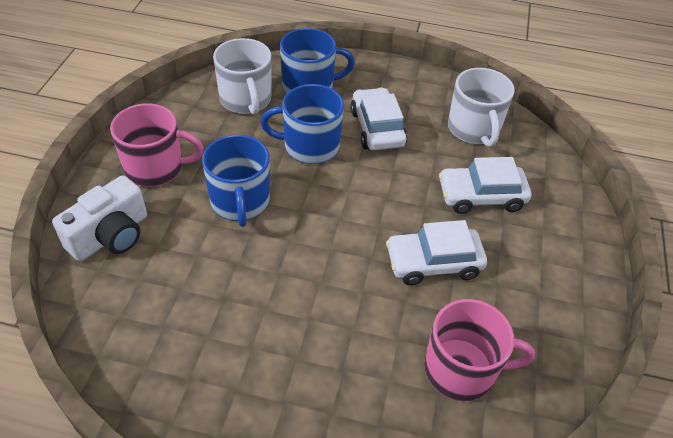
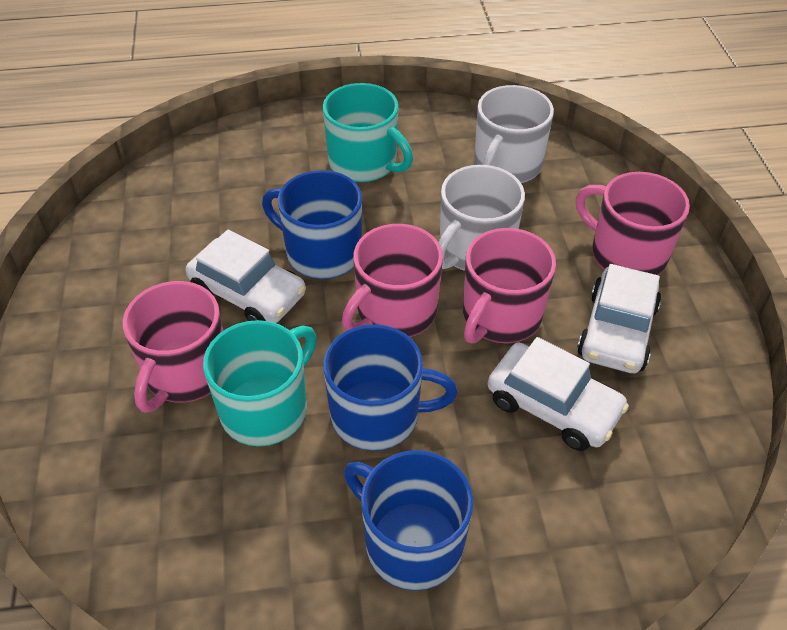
pink mug: 2 -> 4
turquoise mug: 0 -> 2
white camera: 1 -> 0

